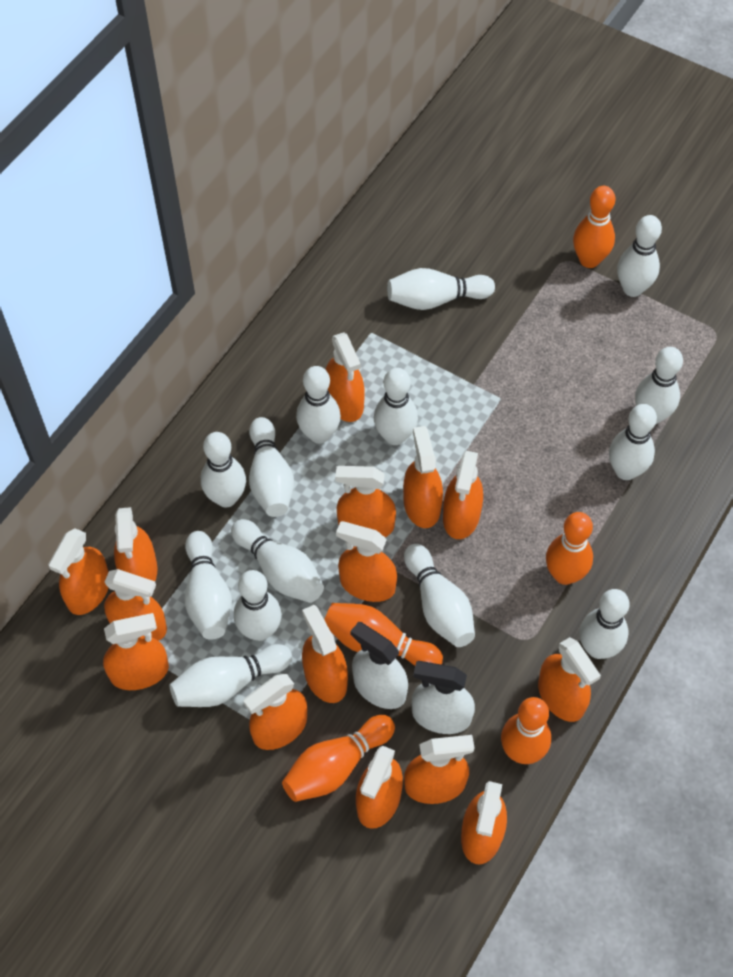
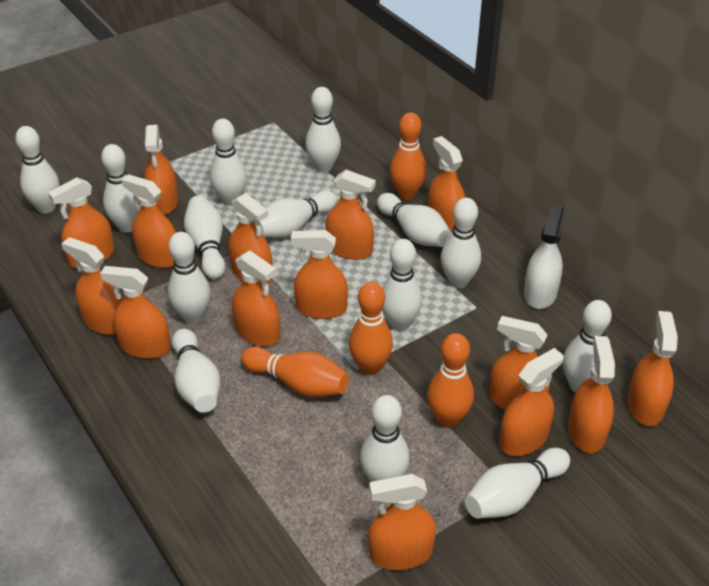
orange bowling pin: 5 -> 4
white spray bottle: 2 -> 1

